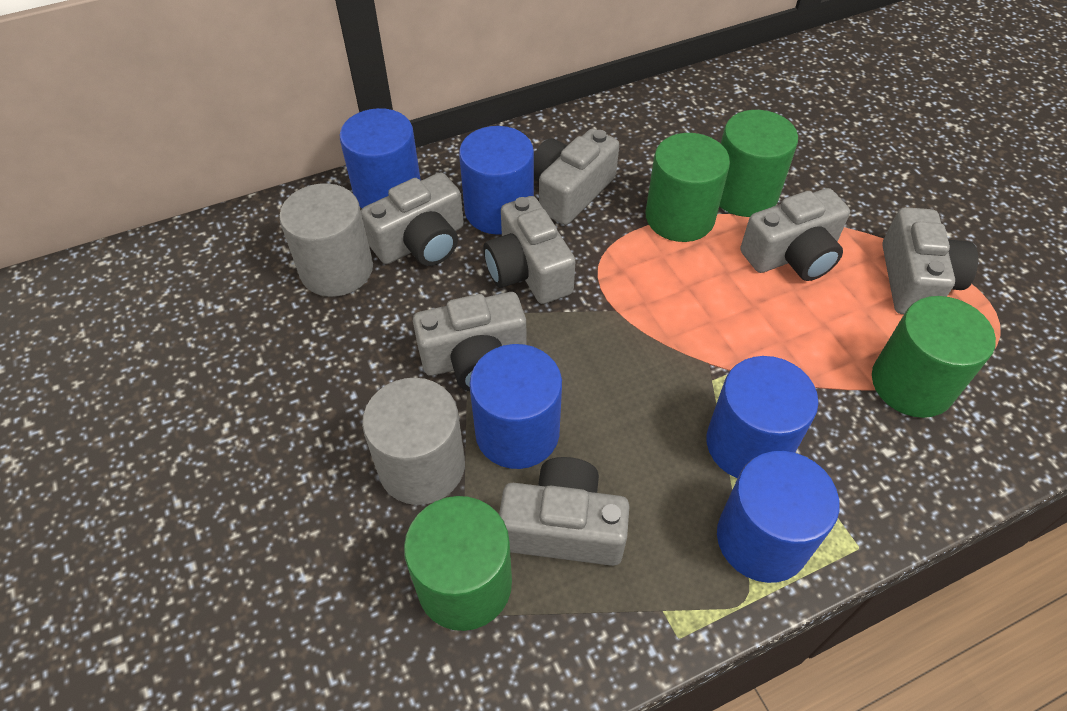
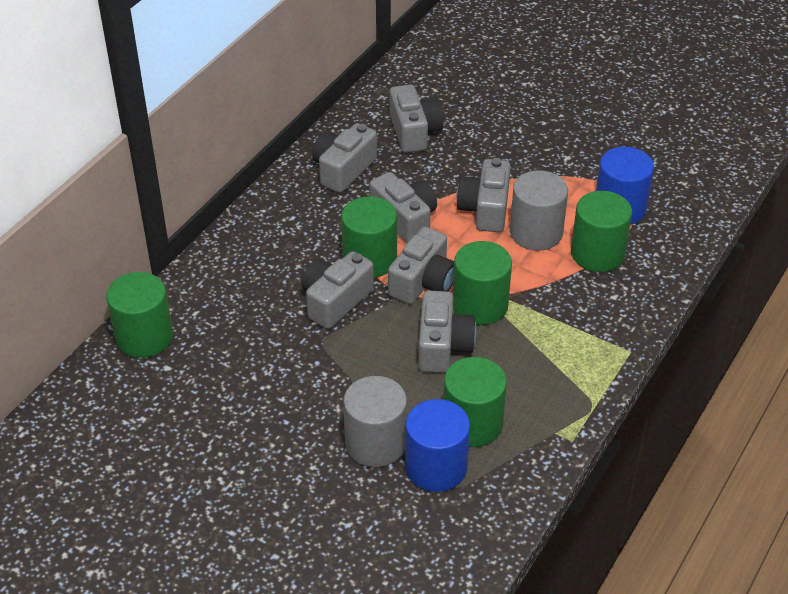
blue cylinder: 5 -> 2
green cylinder: 4 -> 5

